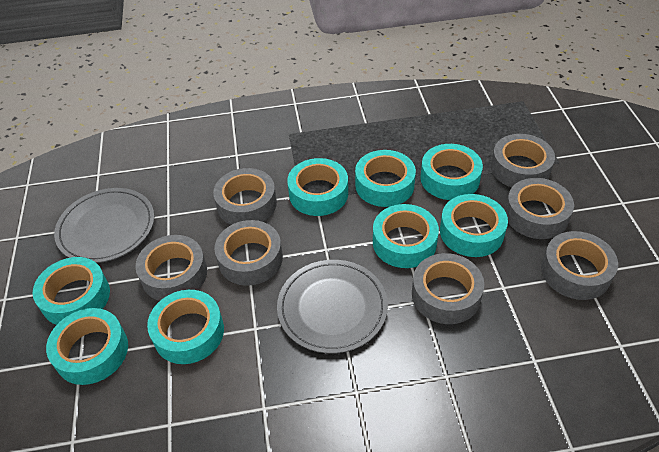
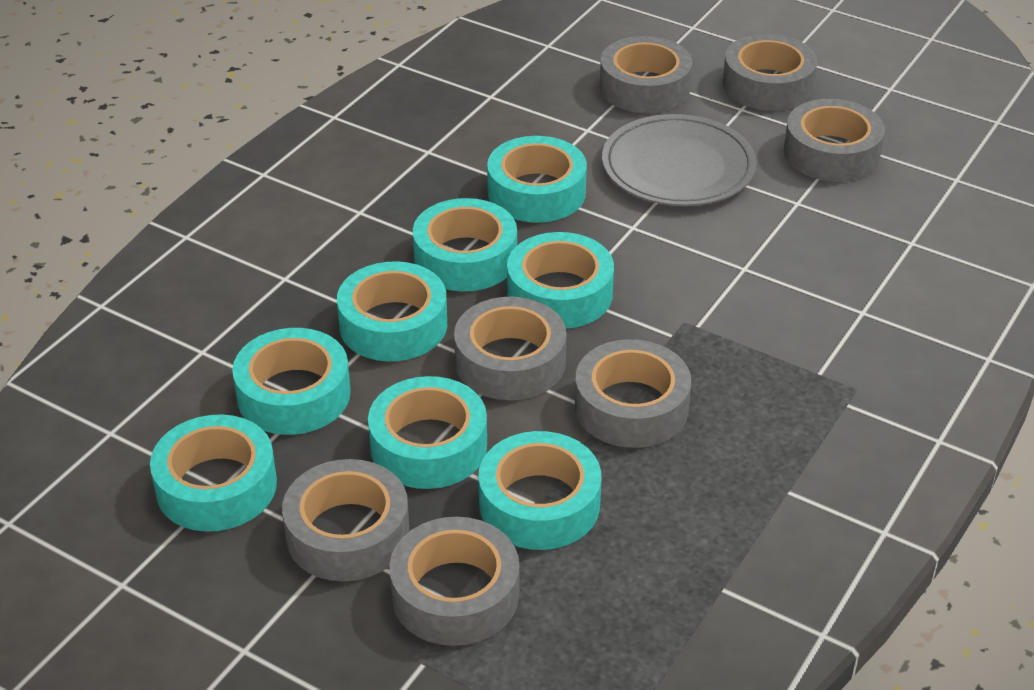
grey plate: 2 -> 1

